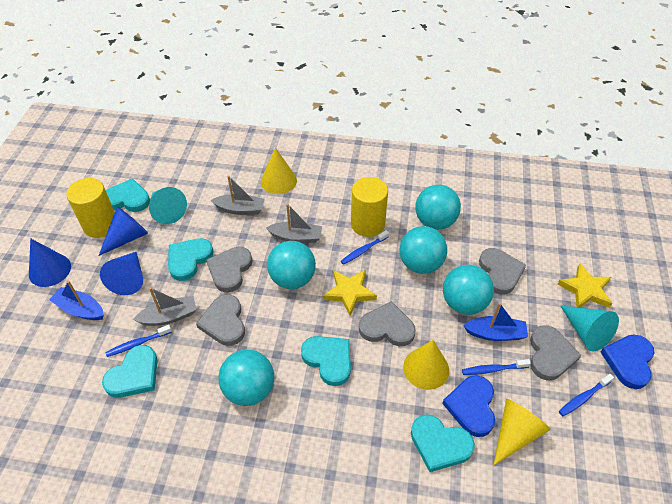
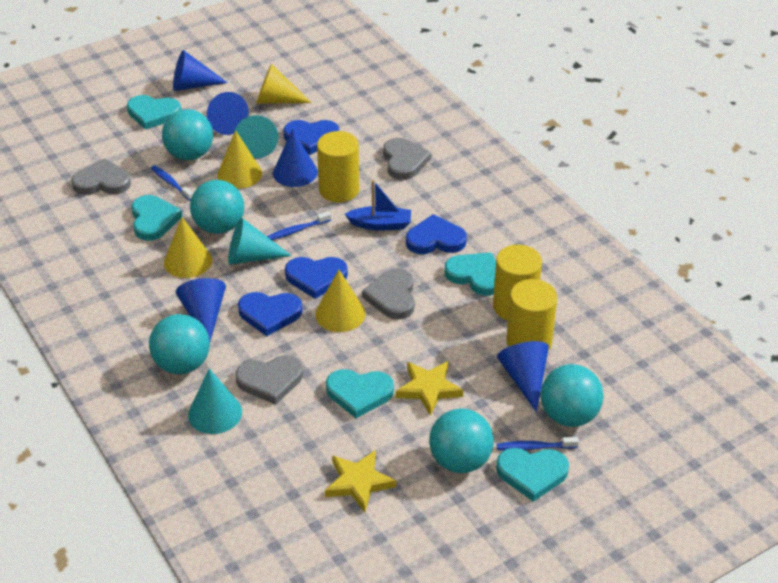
blue boat: 2 -> 1
blue cone: 3 -> 5
blue heart: 2 -> 4
blue toothbrush: 4 -> 3
grey boat: 3 -> 0
grey heart: 5 -> 4
turquoise cone: 2 -> 3
yellow cone: 3 -> 4
yellow cylinder: 2 -> 3

